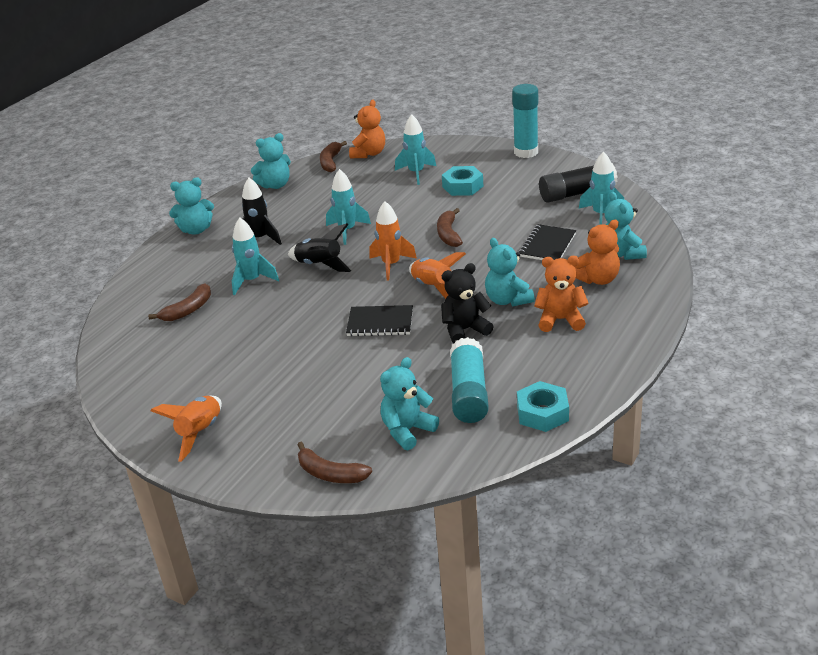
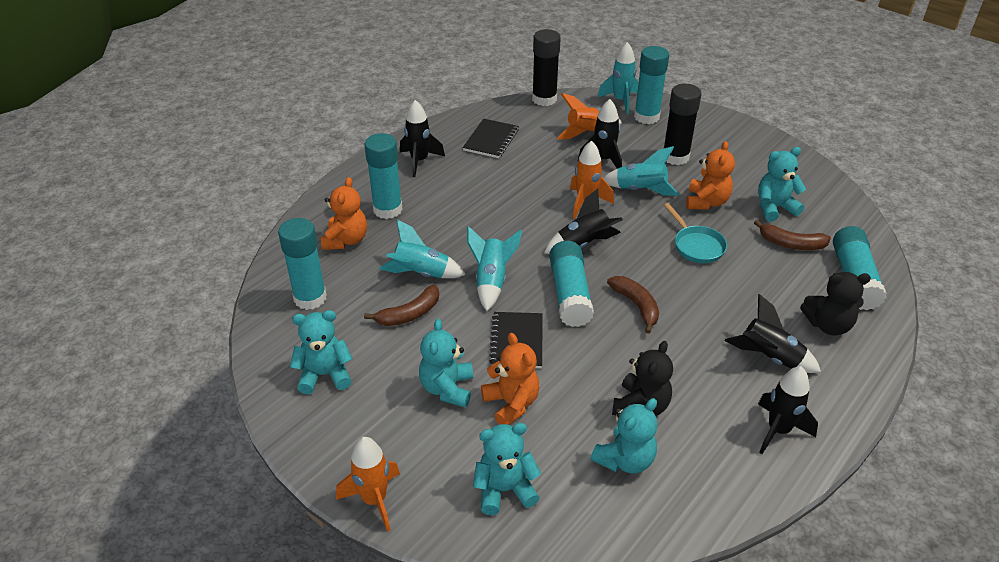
black glue stick: 1 -> 2
black rocket: 2 -> 5
black teddy bear: 1 -> 2
brown banana: 4 -> 3
turquoise glue stick: 2 -> 5
turquoise nut: 2 -> 0
turquoise pan: 0 -> 1

